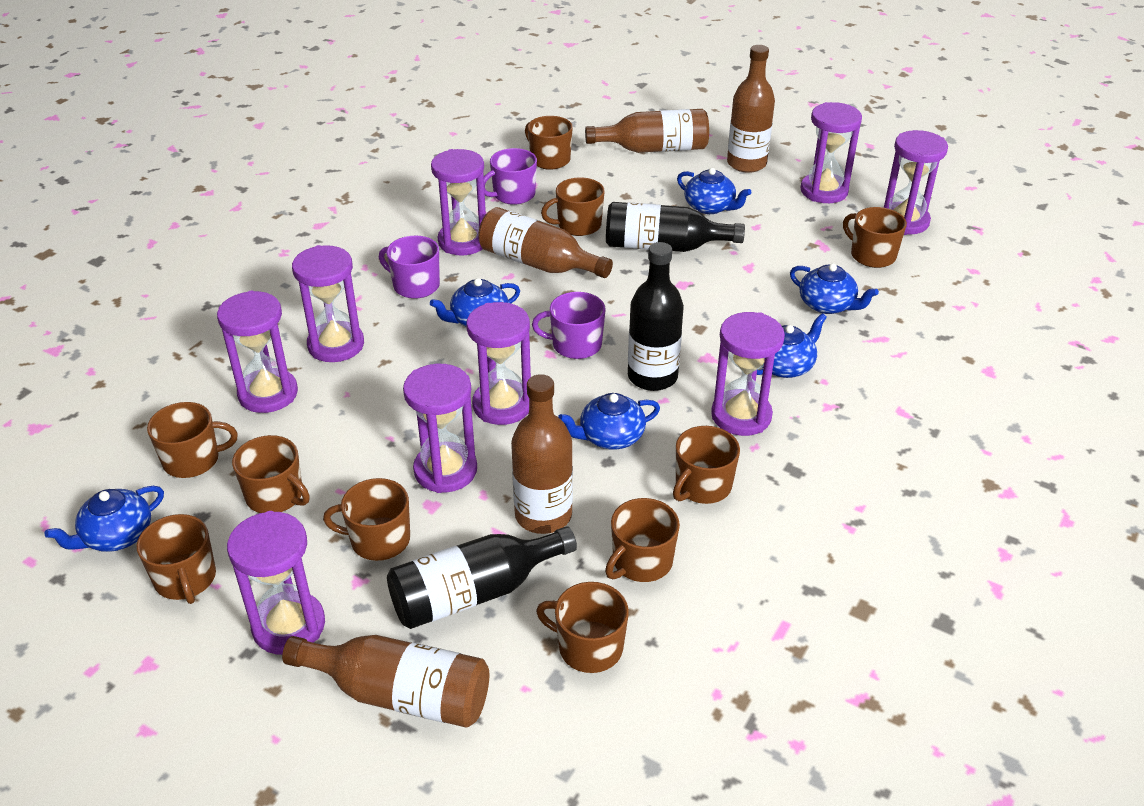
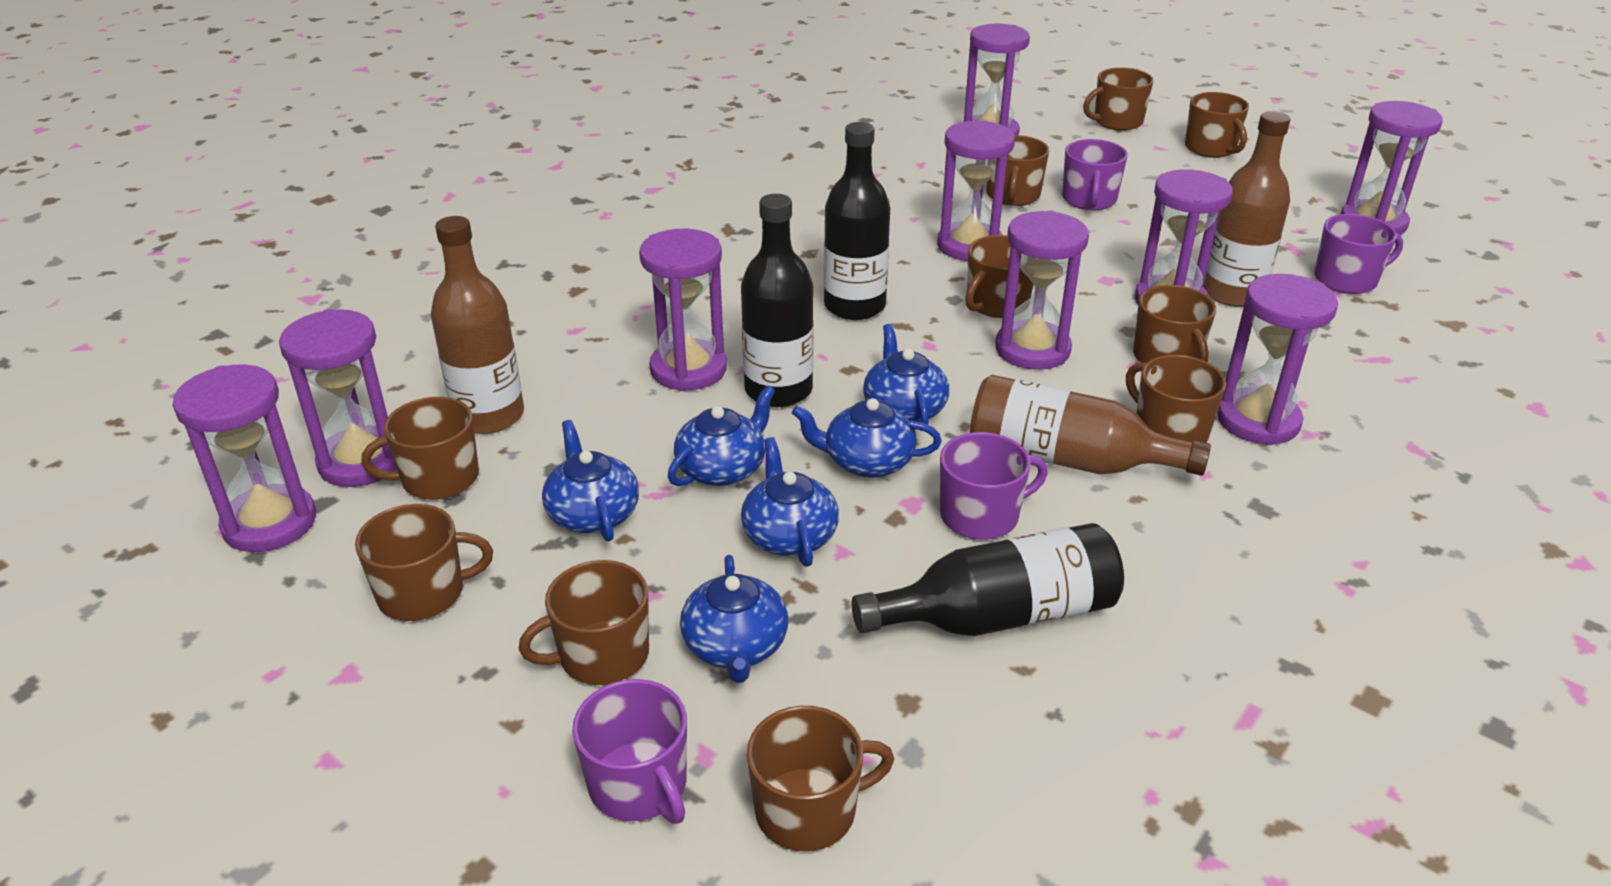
brown bottle: 5 -> 3
purple mug: 3 -> 4

